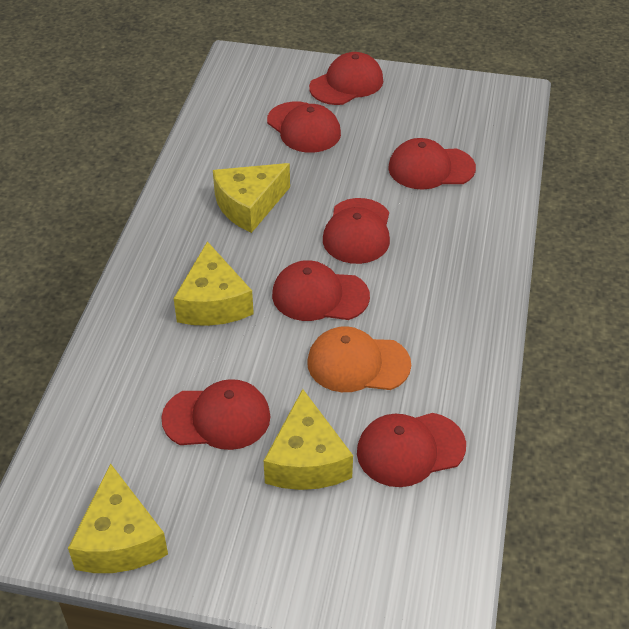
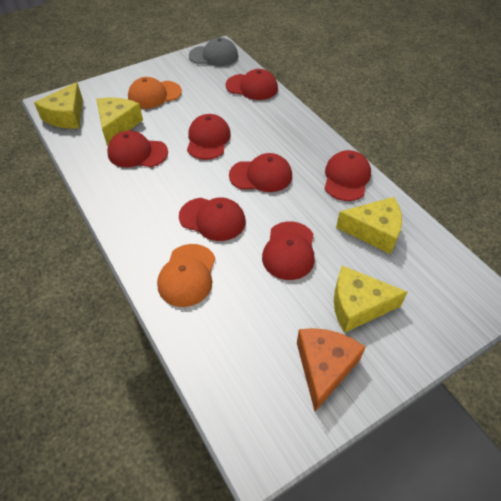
grey cap: 0 -> 1
orange cap: 1 -> 2
orange cheese: 0 -> 1

